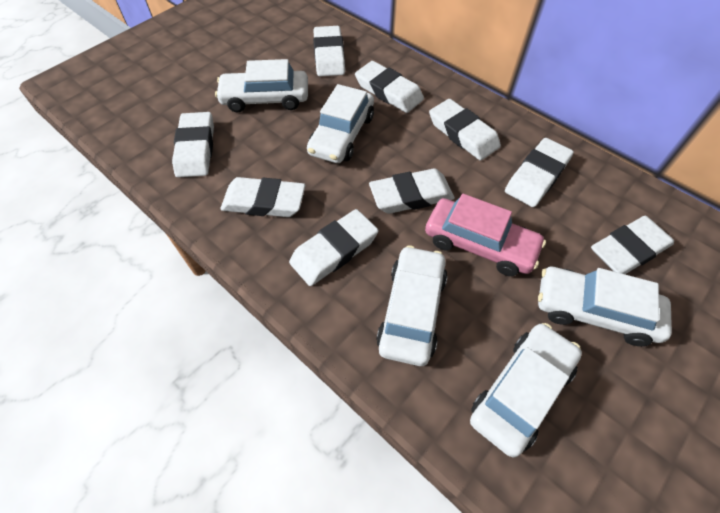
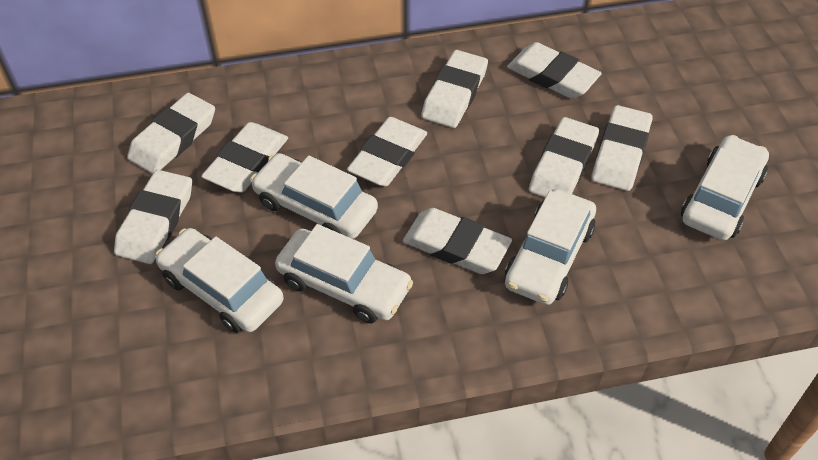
pink car: 1 -> 0

